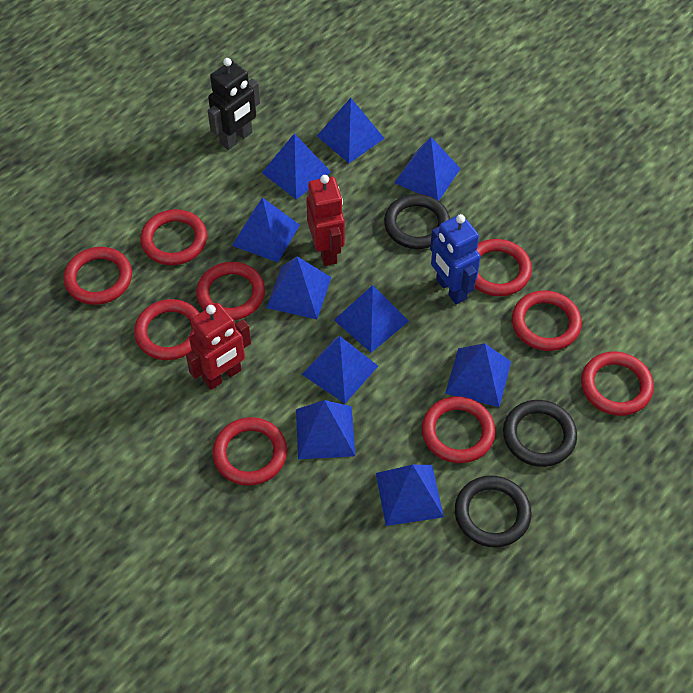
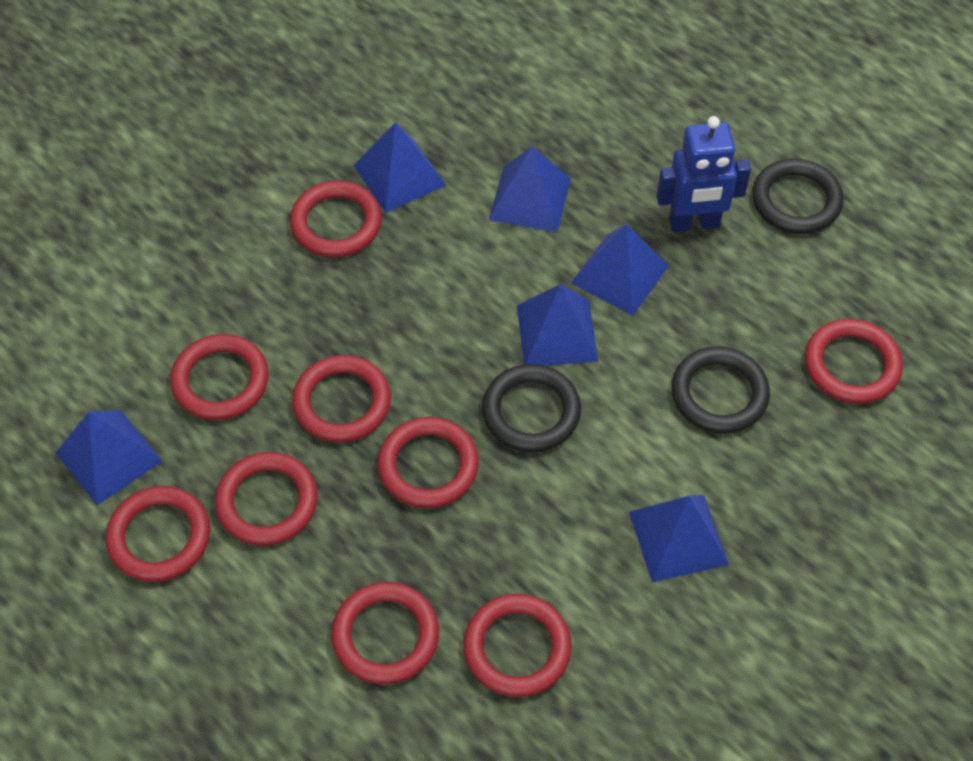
black robot: 1 -> 0
blue pyramid: 10 -> 6
red robot: 2 -> 0

